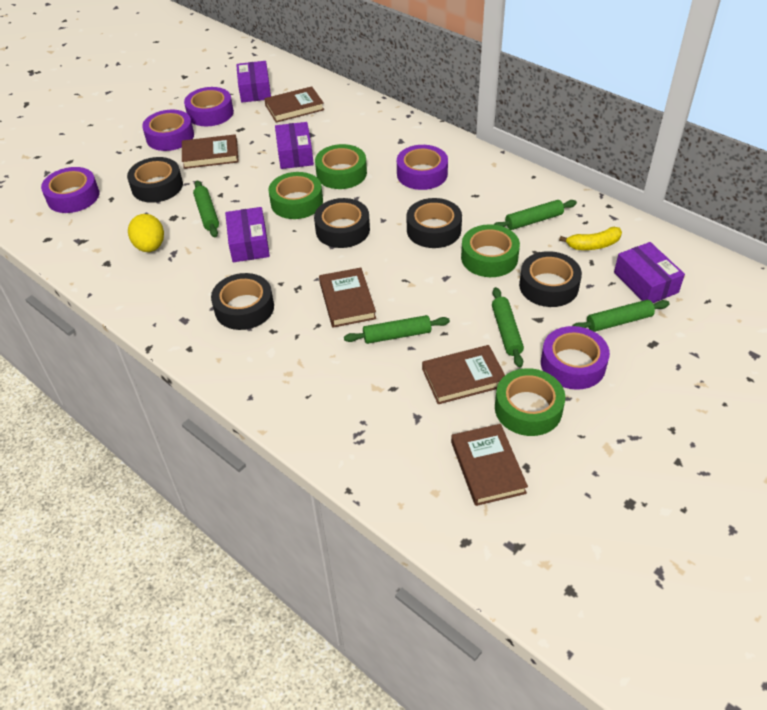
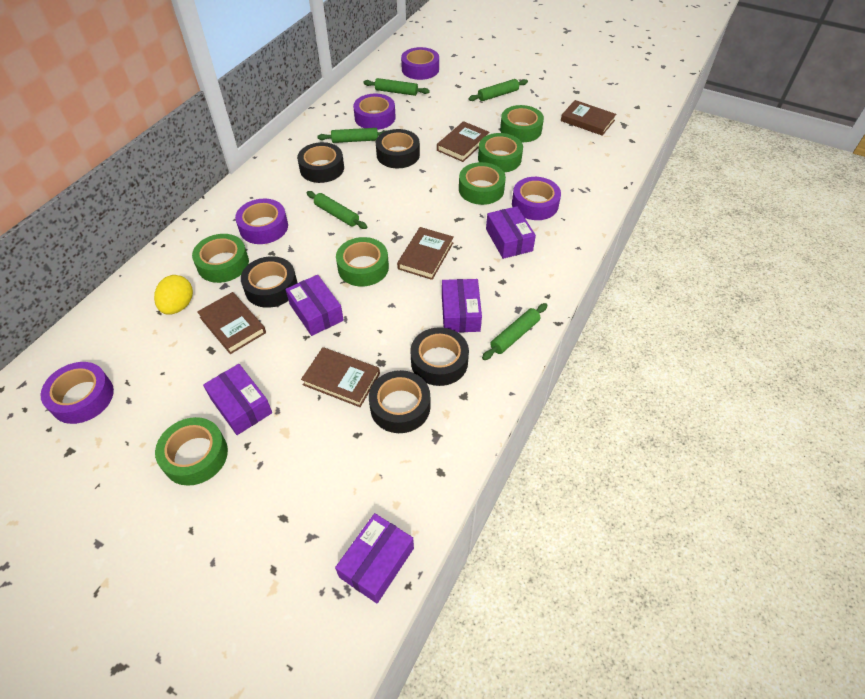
green tape: 4 -> 6
purple box: 4 -> 5
yellow banana: 1 -> 0

